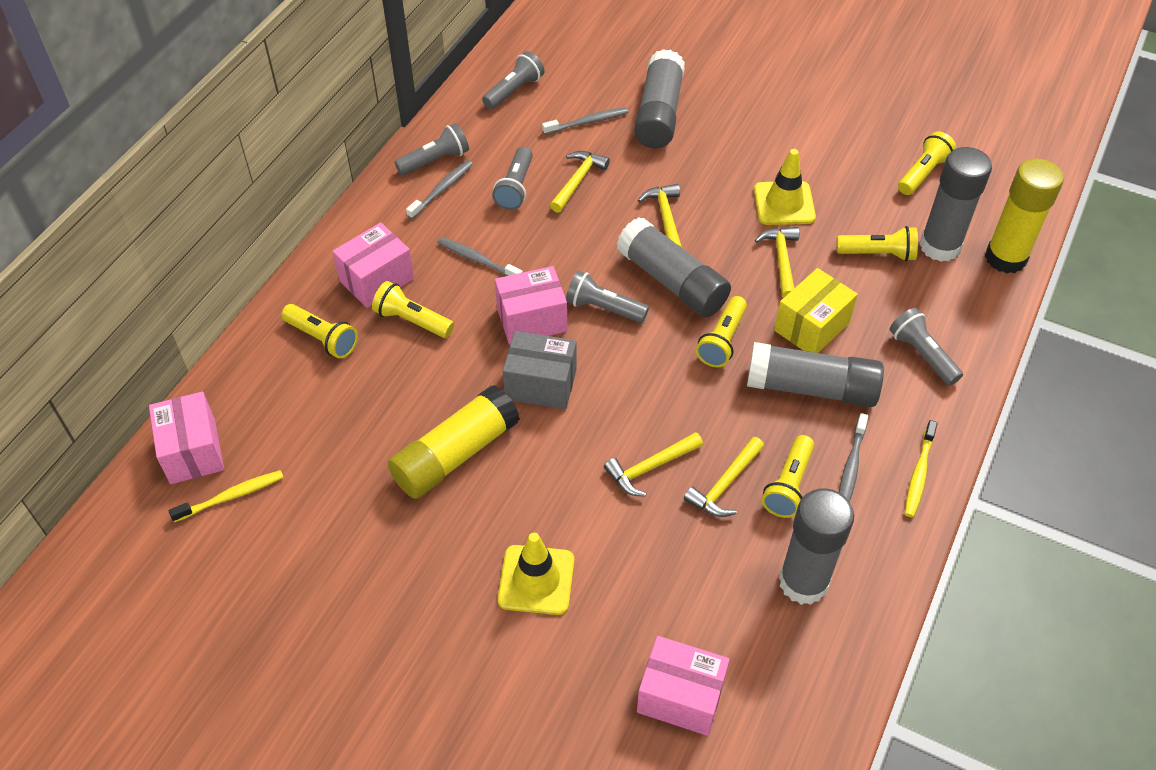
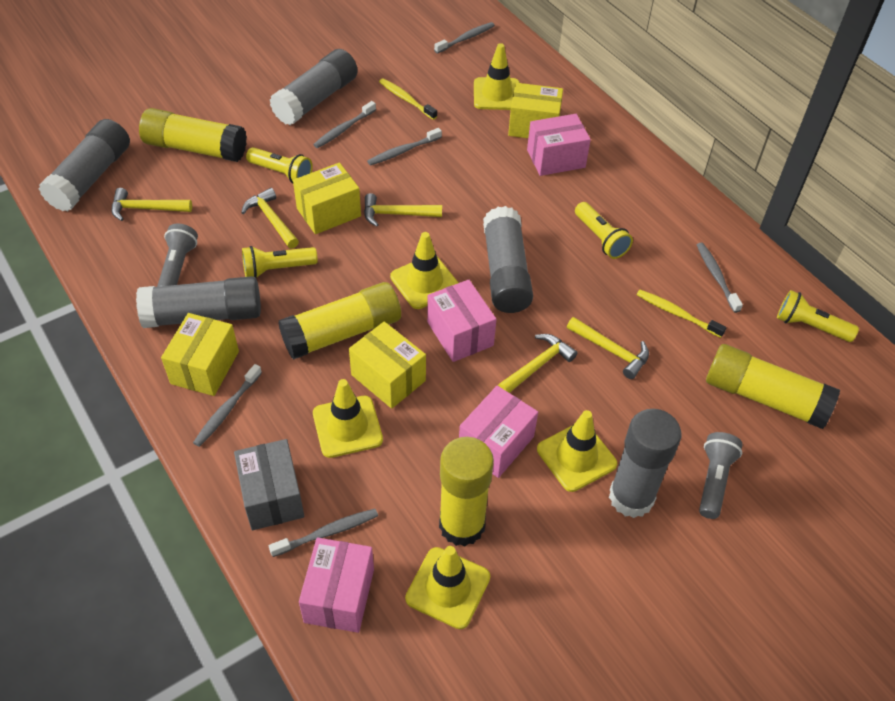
grey flashlight: 5 -> 2
grey toothbrush: 4 -> 6
yellow box: 1 -> 4
yellow flashlight: 6 -> 4
yellow glue stick: 2 -> 4
yellow traffic cone: 2 -> 5

